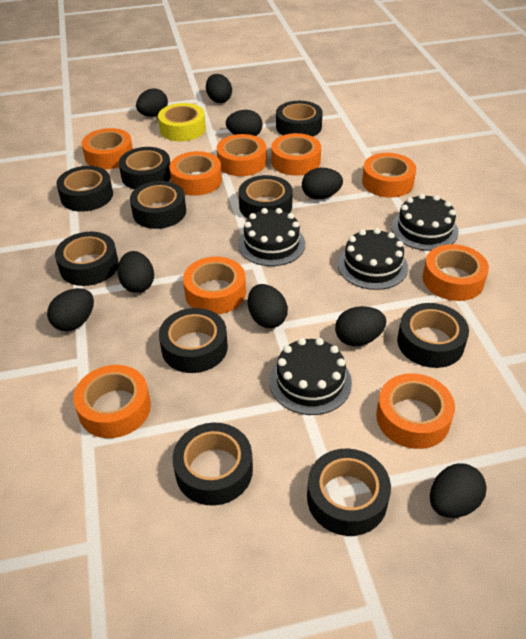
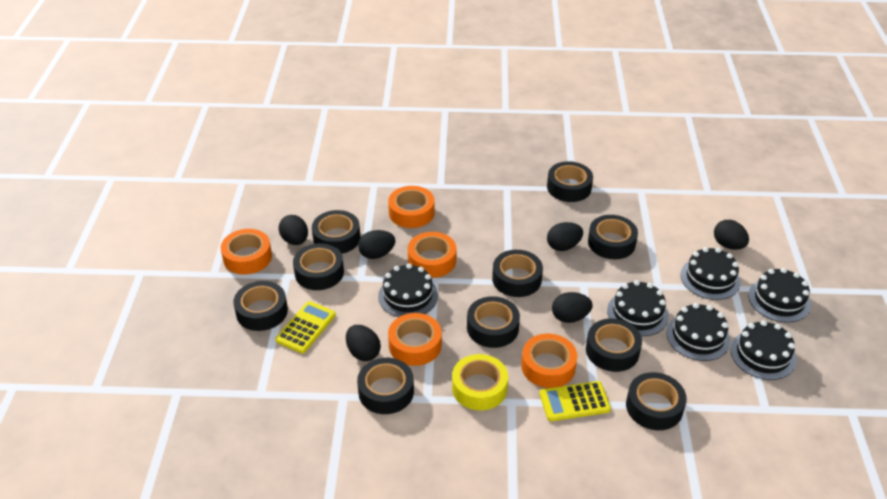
black cake: 4 -> 6
black egg: 9 -> 6
orange tape: 9 -> 5
yellow calculator: 0 -> 2

